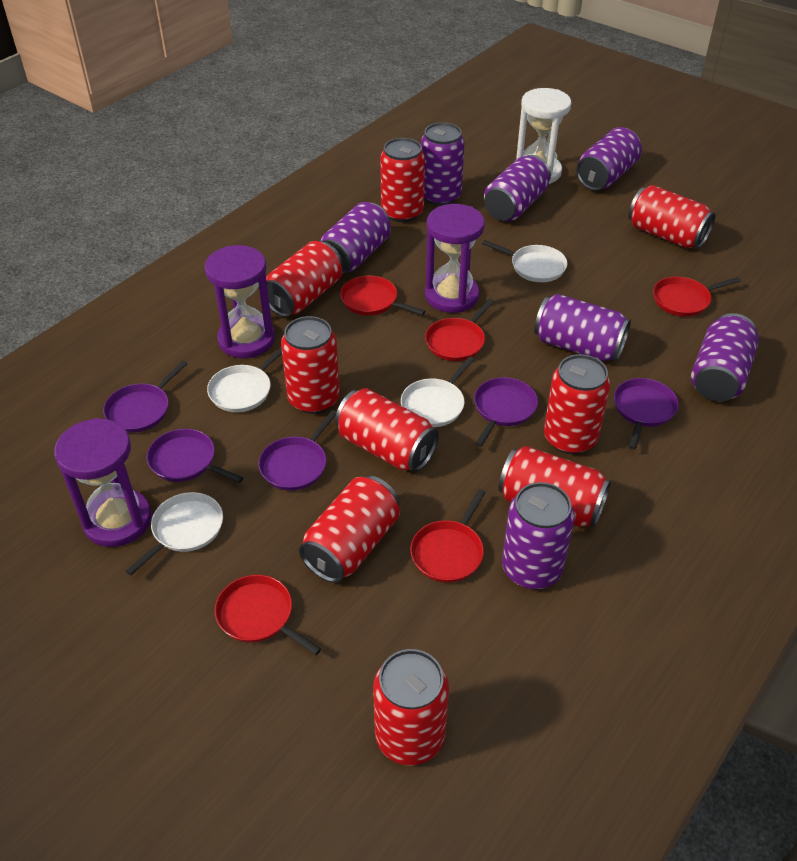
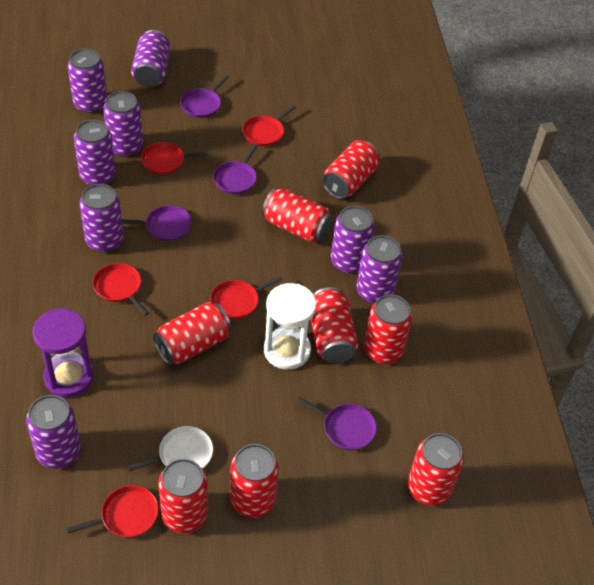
purple can: 7 -> 8
purple hourglass: 3 -> 1
purple pan: 5 -> 4
red can: 9 -> 8
white pan: 4 -> 1

